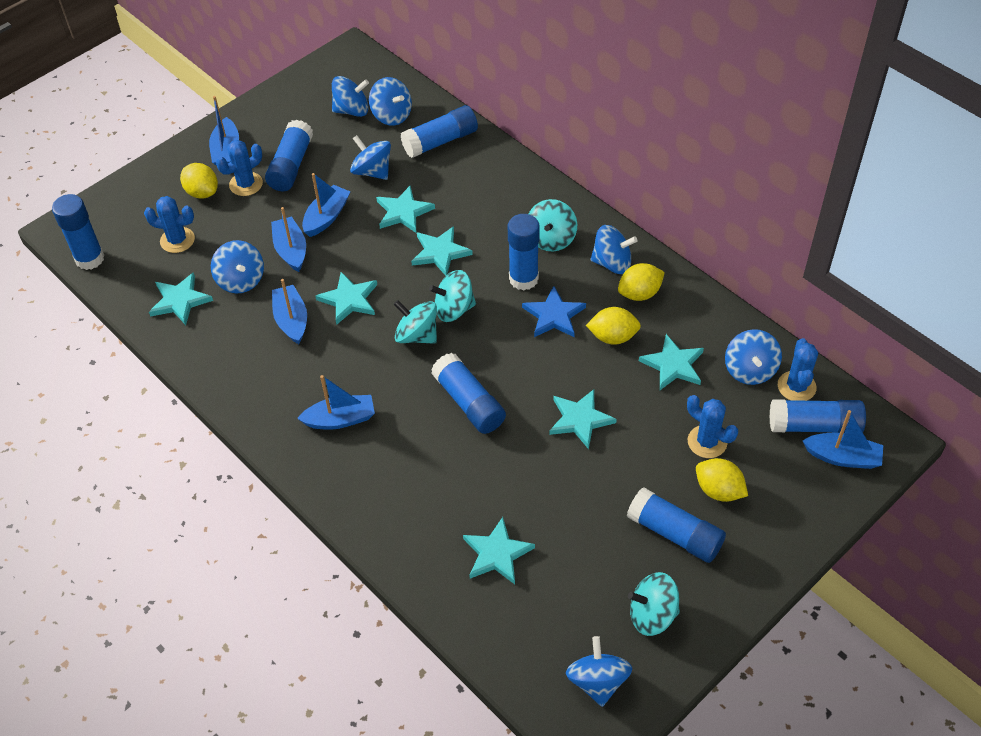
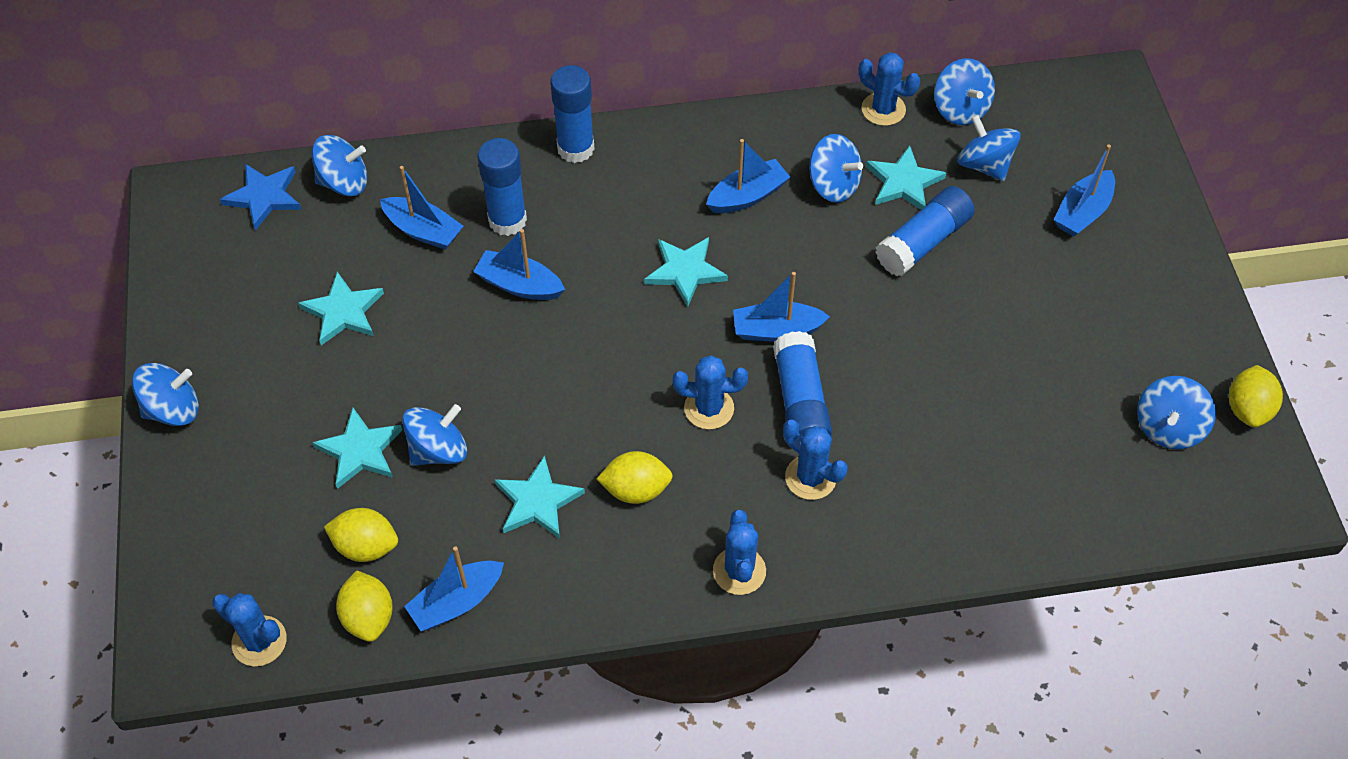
blue cactus: 4 -> 5
blue glue stick: 7 -> 4
turquoise spinning top: 4 -> 0
turquoise star: 7 -> 5

